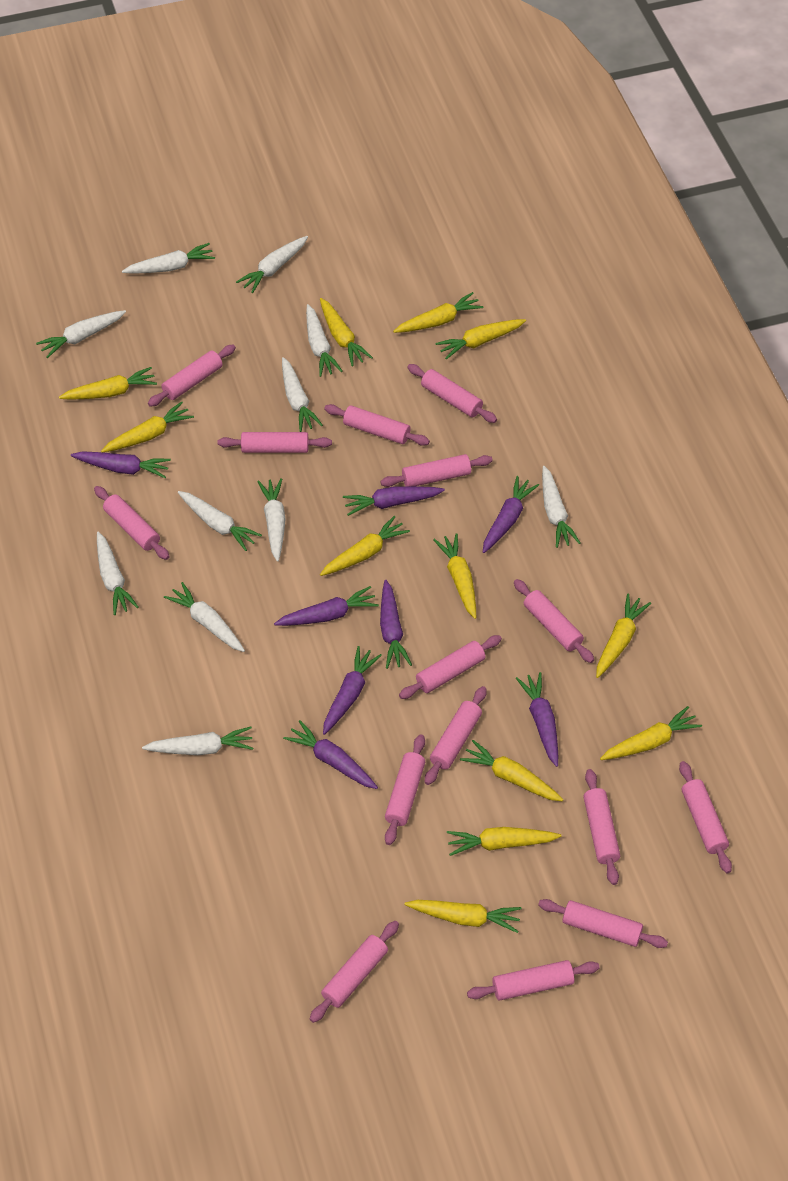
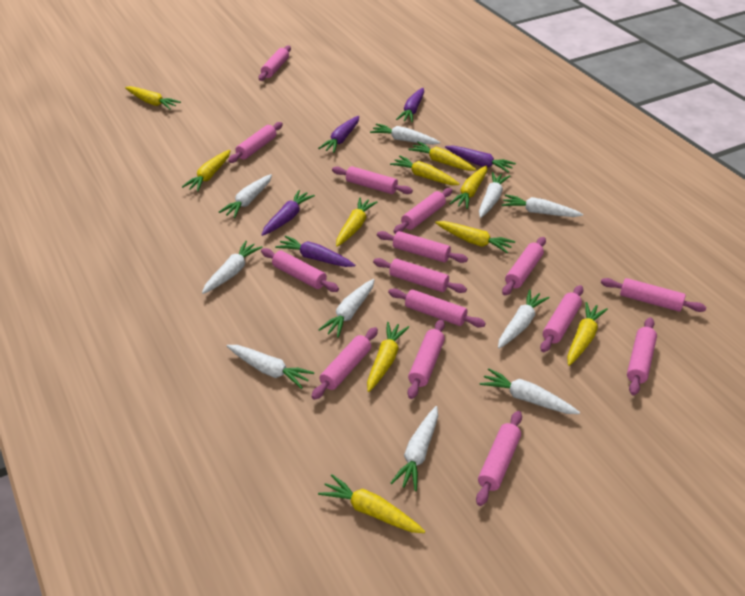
purple carrot: 8 -> 5
white carrot: 11 -> 10
yellow carrot: 12 -> 10

